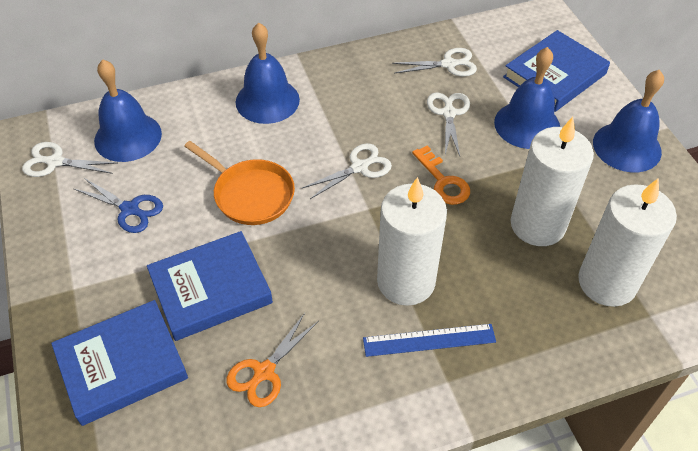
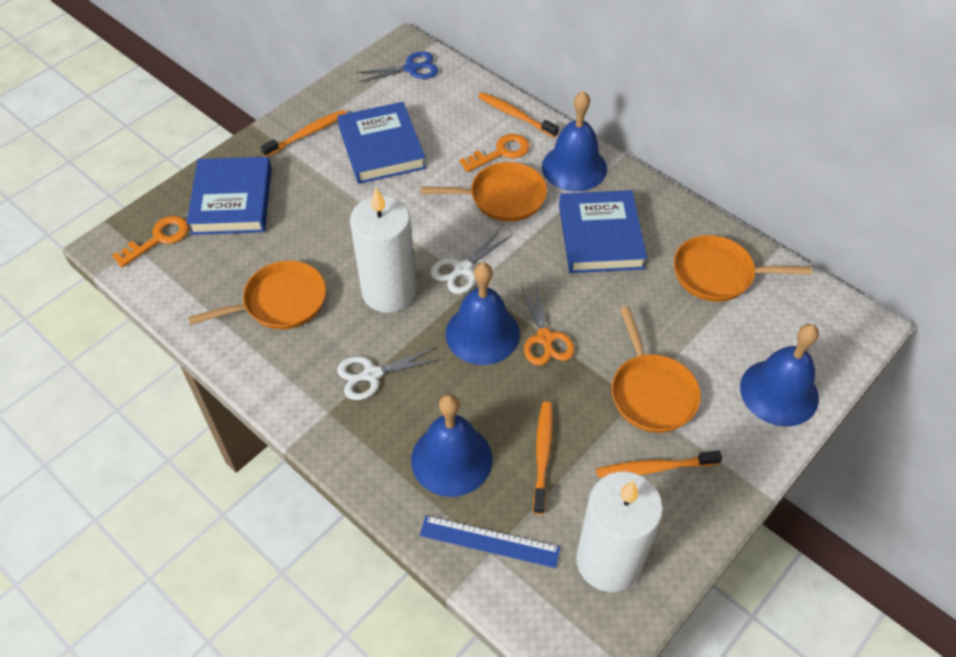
orange key: 1 -> 2
orange pan: 1 -> 4
orange toothbrush: 0 -> 4
white candle: 3 -> 2
white scissors: 4 -> 2

